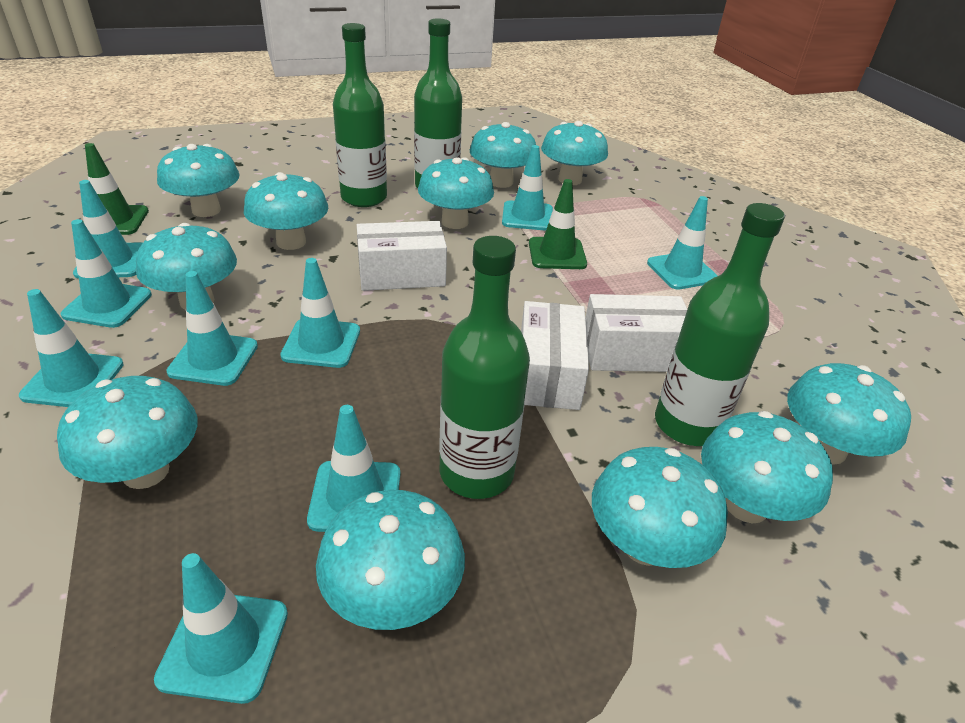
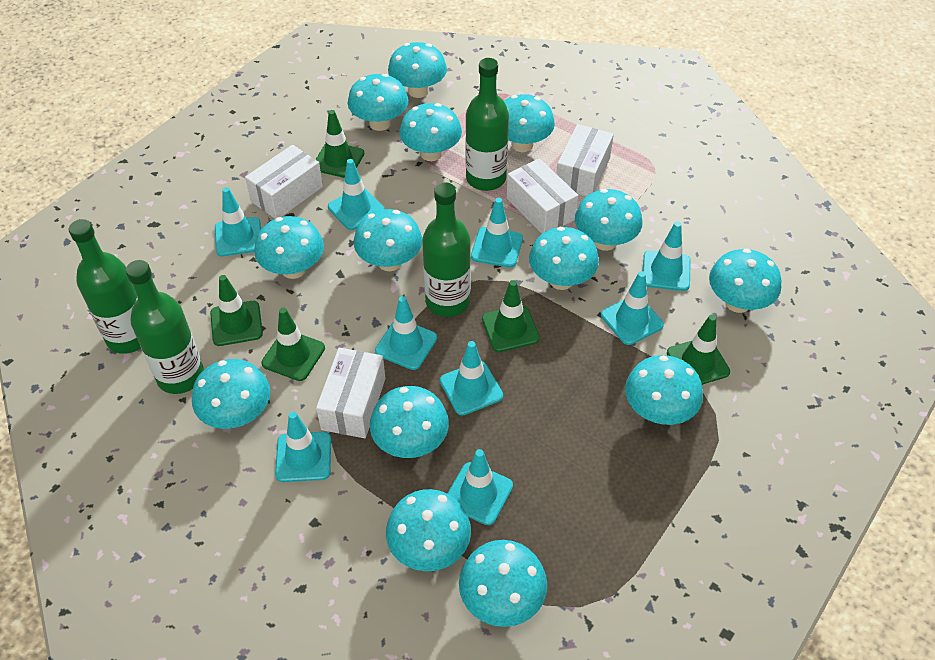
green traffic cone: 2 -> 5
turquoise mushroom: 11 -> 14
white box: 3 -> 4

